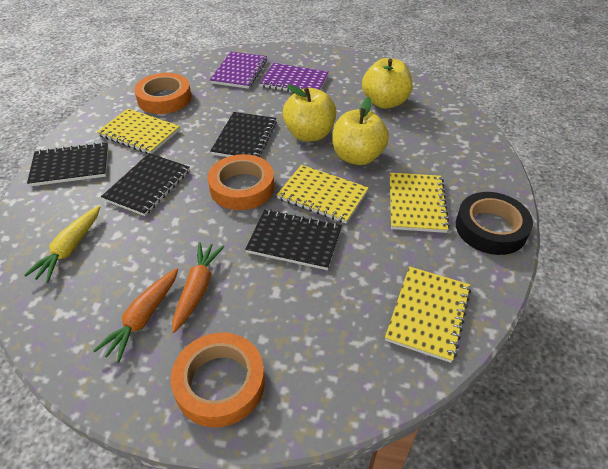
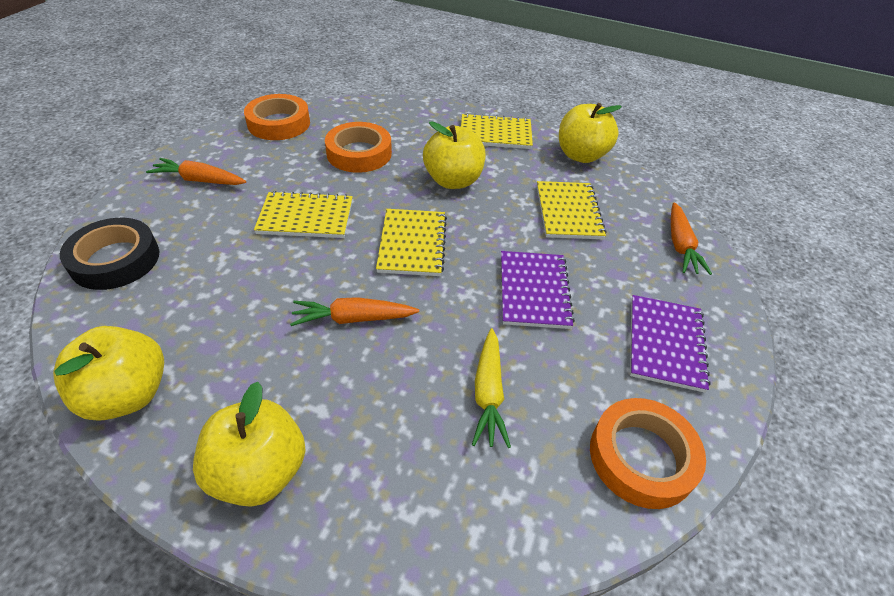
black notebook: 4 -> 0
orange carrot: 2 -> 3
yellow apple: 3 -> 4

